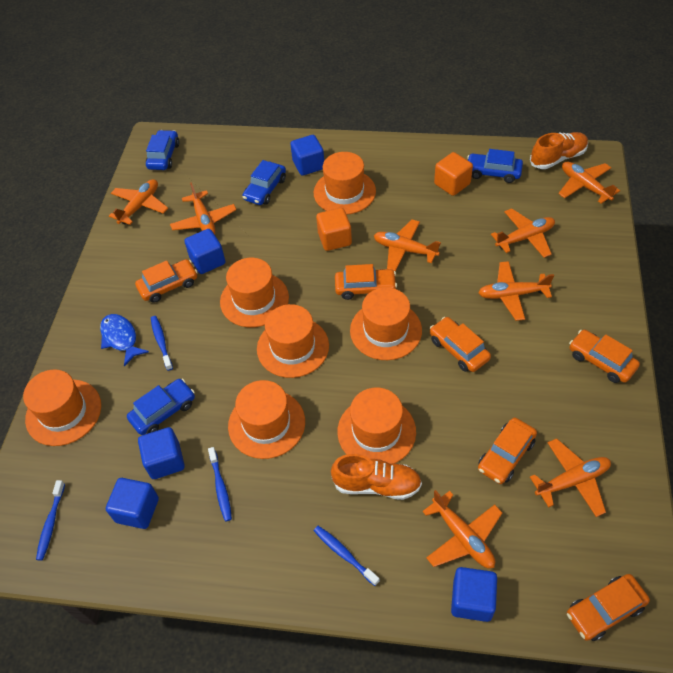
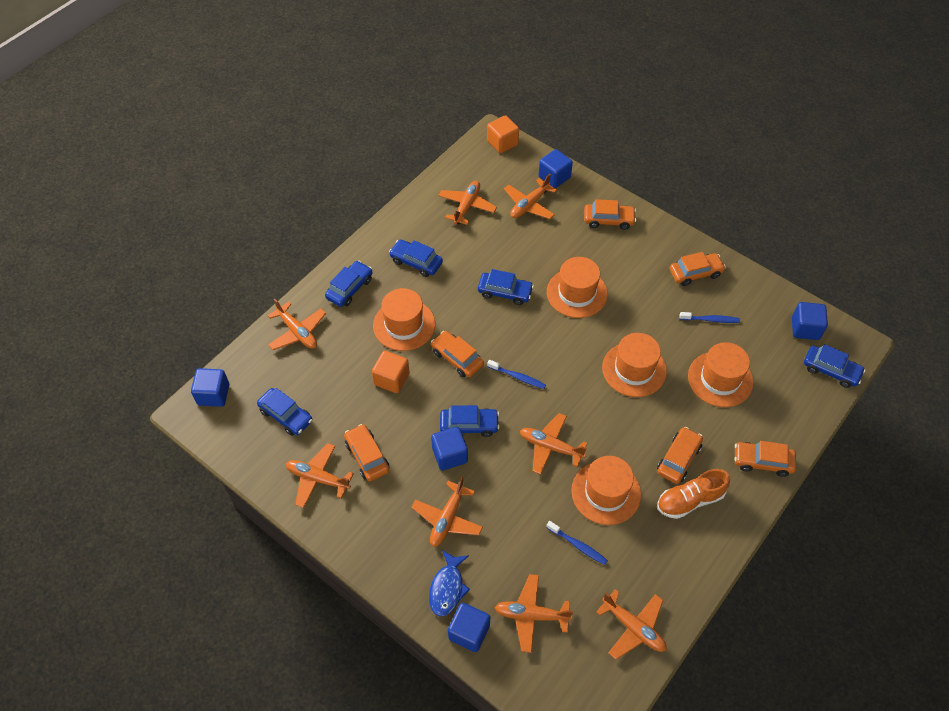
blue car: 4 -> 6
blue toothbrush: 4 -> 3
orange hat: 7 -> 5
orange shoe: 2 -> 1

